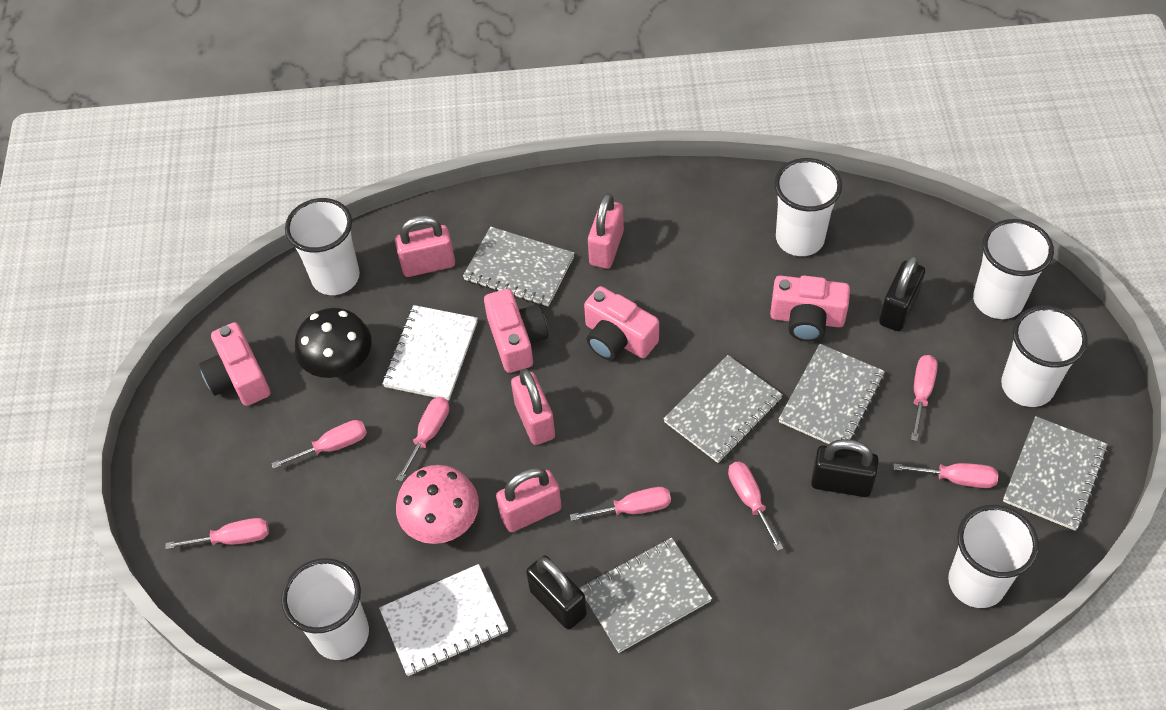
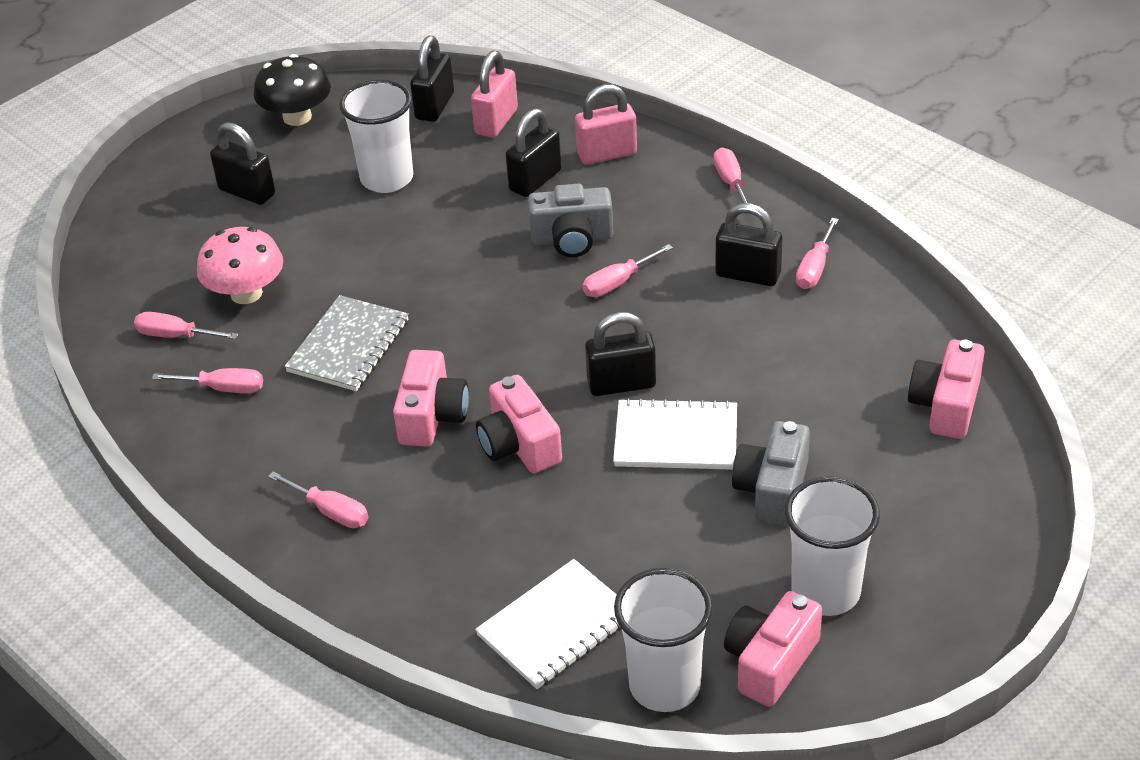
black padlock: 3 -> 5
grey camera: 0 -> 2
grey notebook: 5 -> 1
pink padlock: 4 -> 2
pink screwdriver: 7 -> 6
white cup: 6 -> 3

